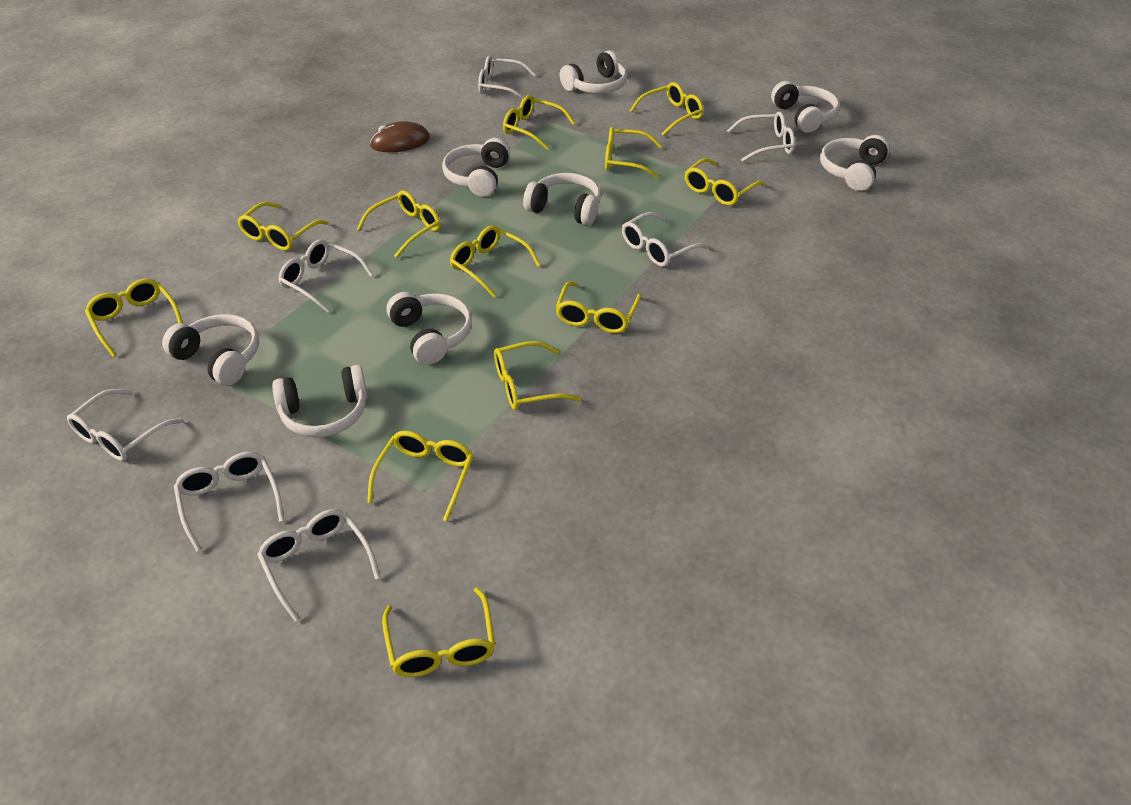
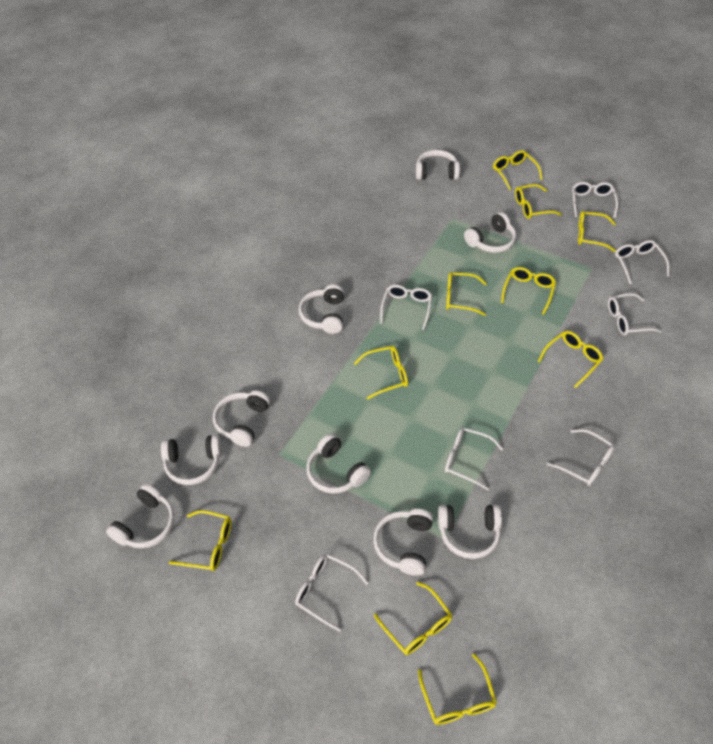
brown mouse: 1 -> 0
white headphones: 8 -> 9
yellow glasses: 12 -> 10

